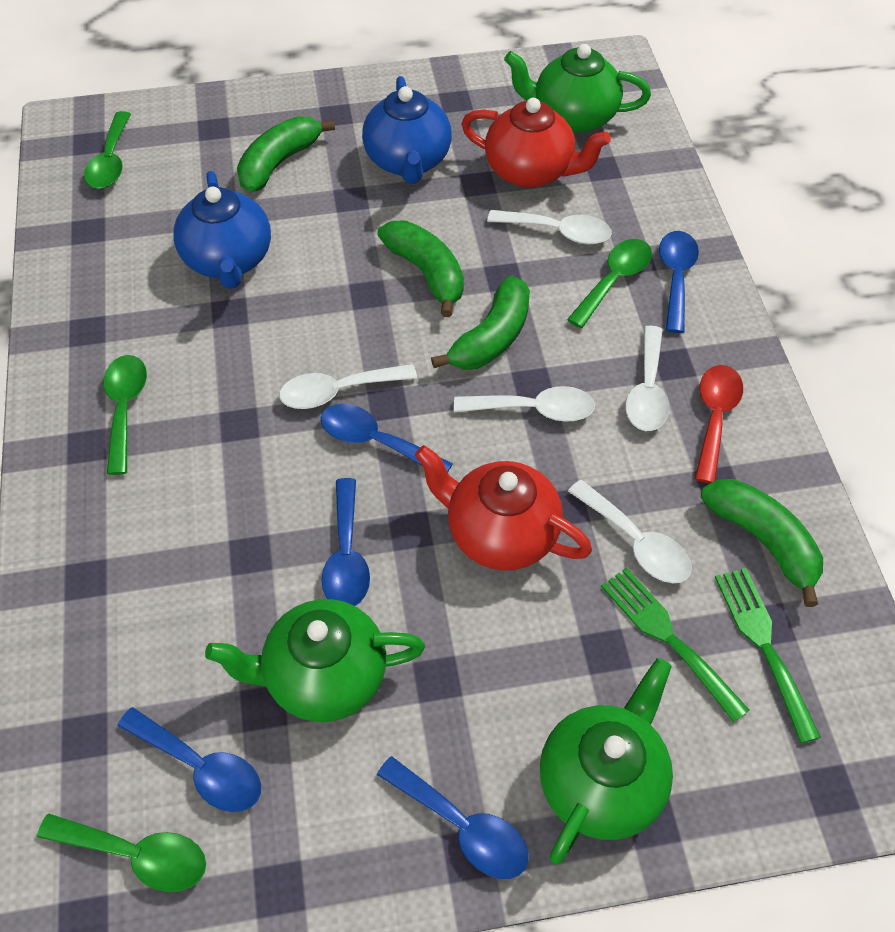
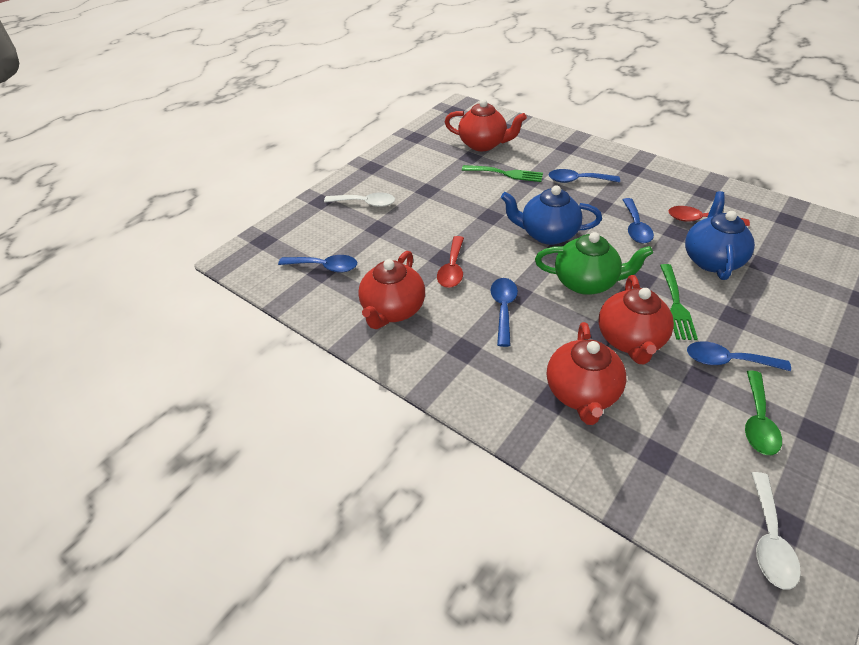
green banana: 4 -> 0
green spoon: 4 -> 1
green teapot: 3 -> 1
red spoon: 1 -> 2
red teapot: 2 -> 4
white spoon: 5 -> 2

